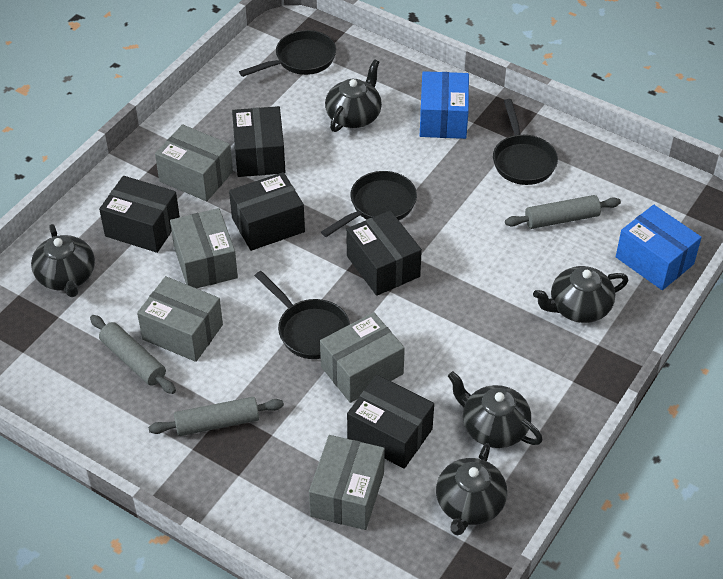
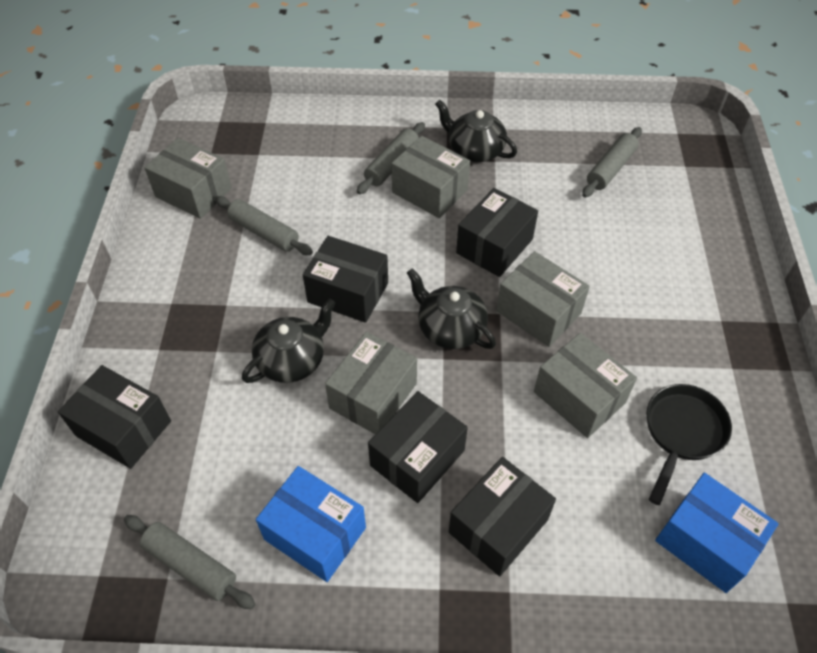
black pan: 4 -> 1
black teapot: 5 -> 3
grey rolling pin: 3 -> 4

